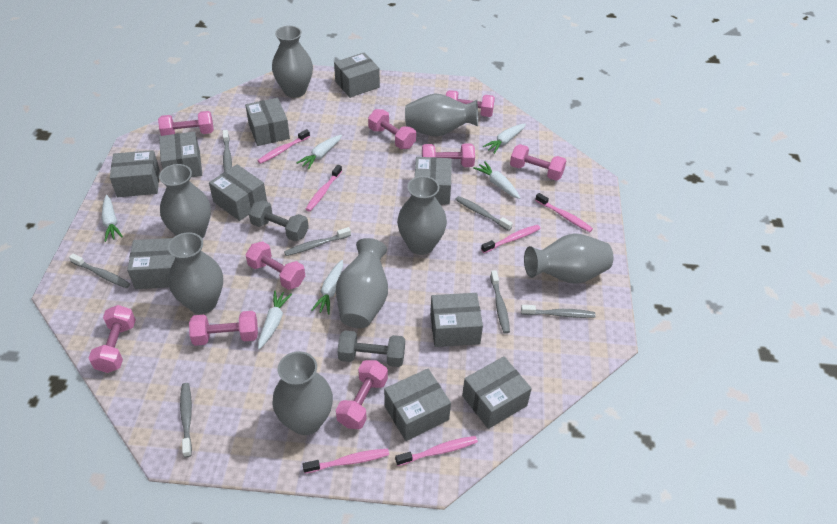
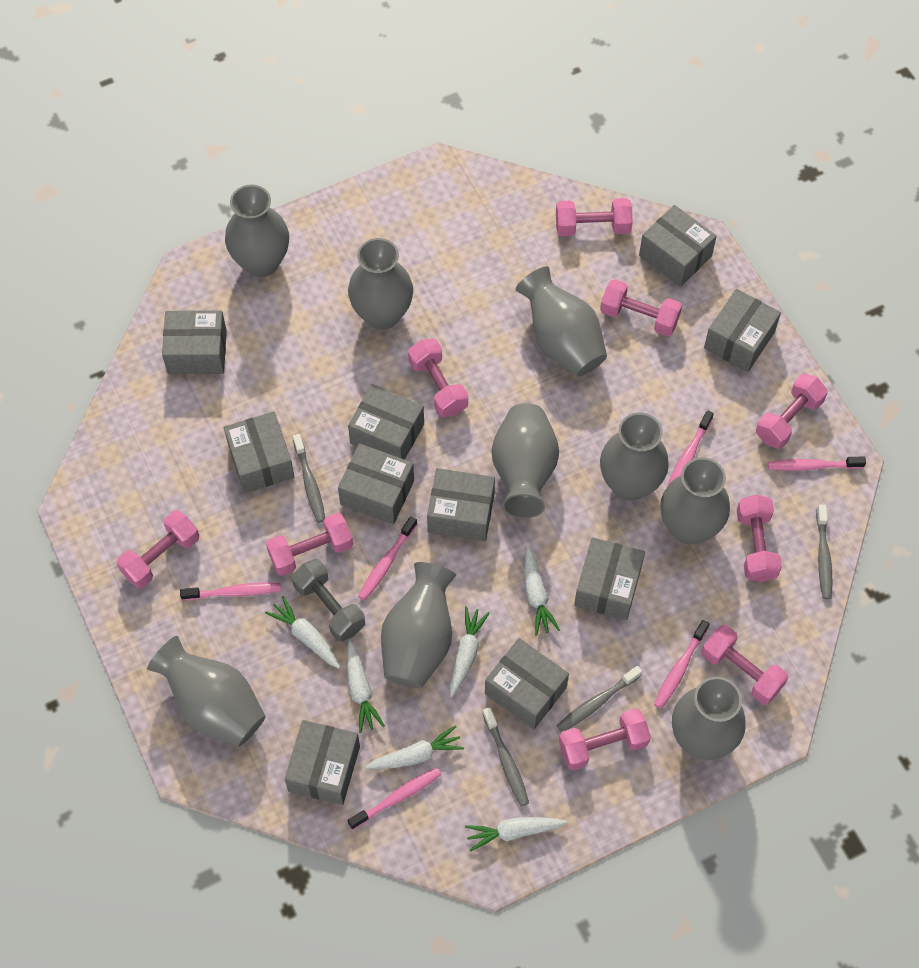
grey dumbbell: 2 -> 1
grey toothbrush: 7 -> 4
grey vase: 8 -> 9

